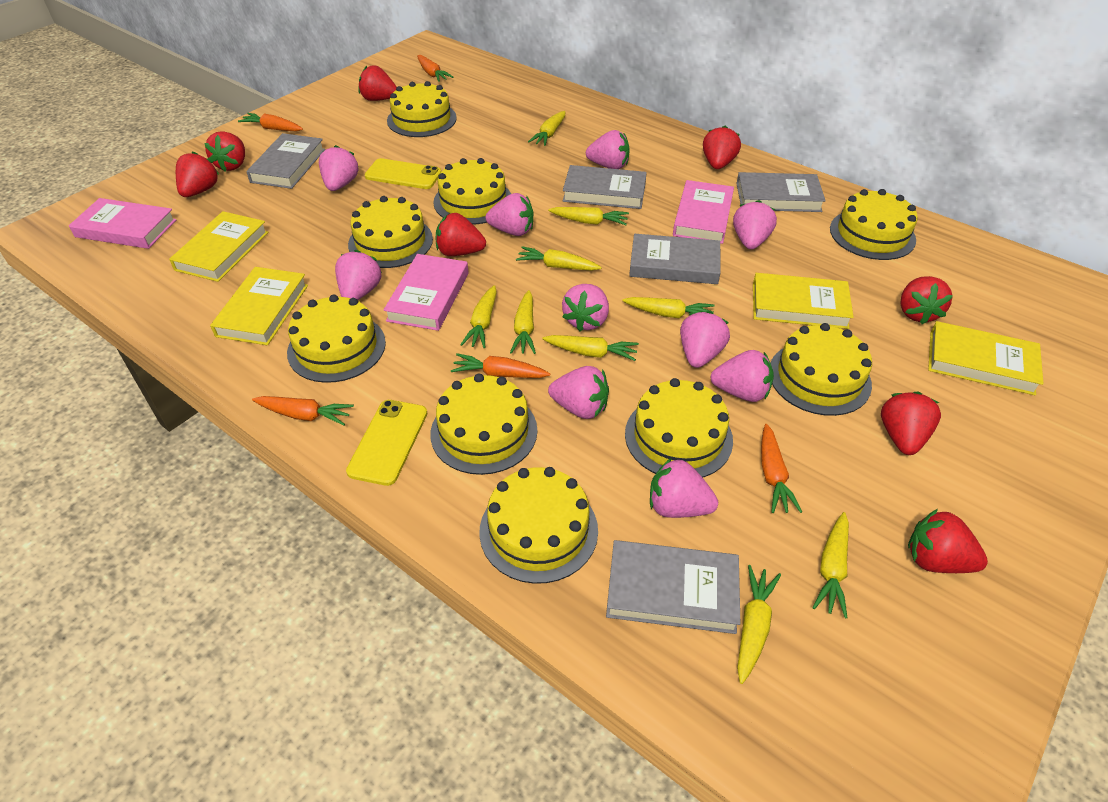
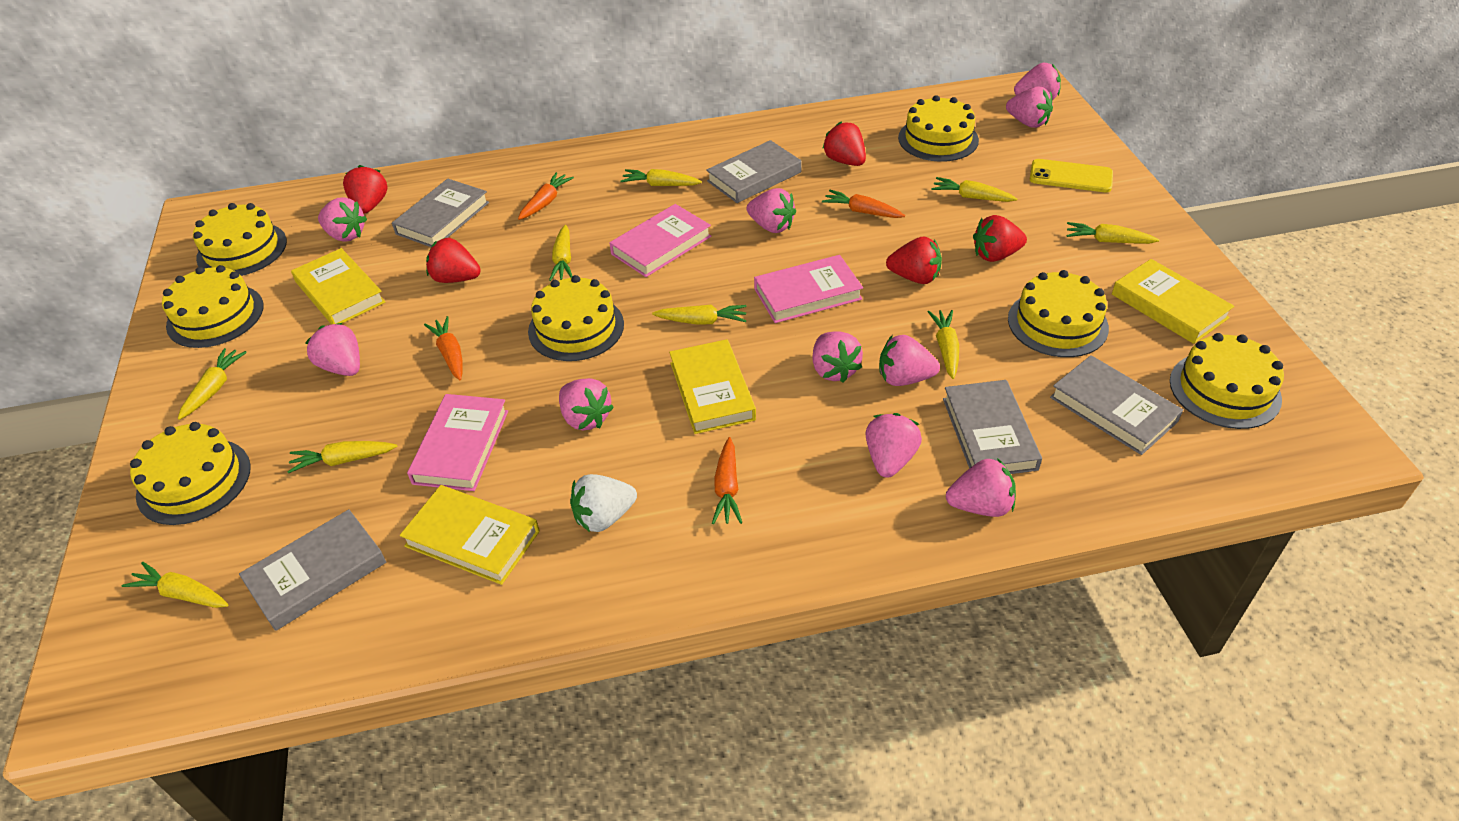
orange carrot: 5 -> 4
red strawberry: 8 -> 5
white strawberry: 0 -> 1
yellow cake: 9 -> 7
yellow phone: 2 -> 1

